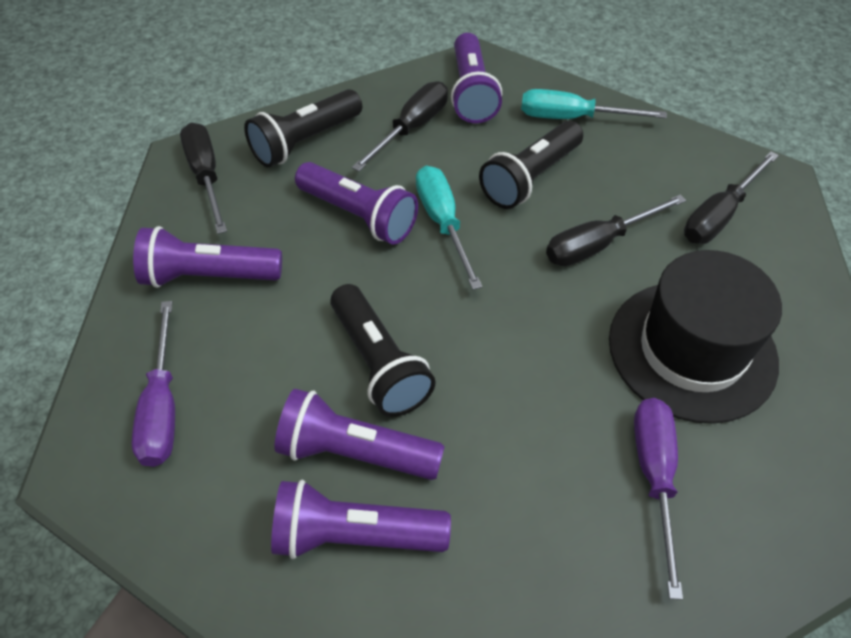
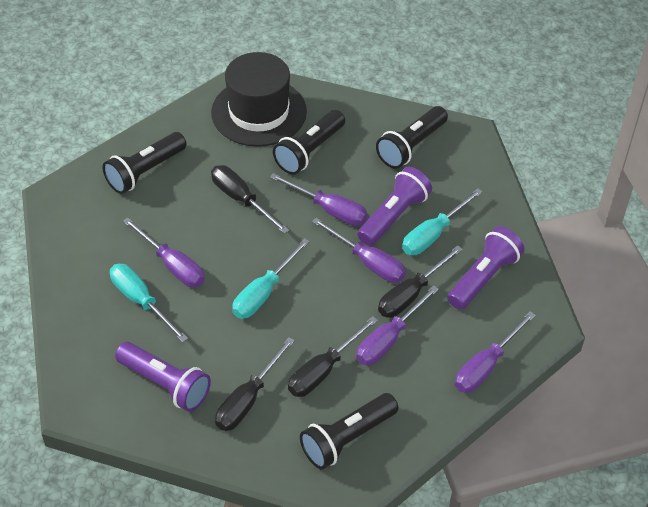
black flashlight: 3 -> 4
purple flashlight: 5 -> 3
purple screwdriver: 2 -> 5
turquoise screwdriver: 2 -> 3

